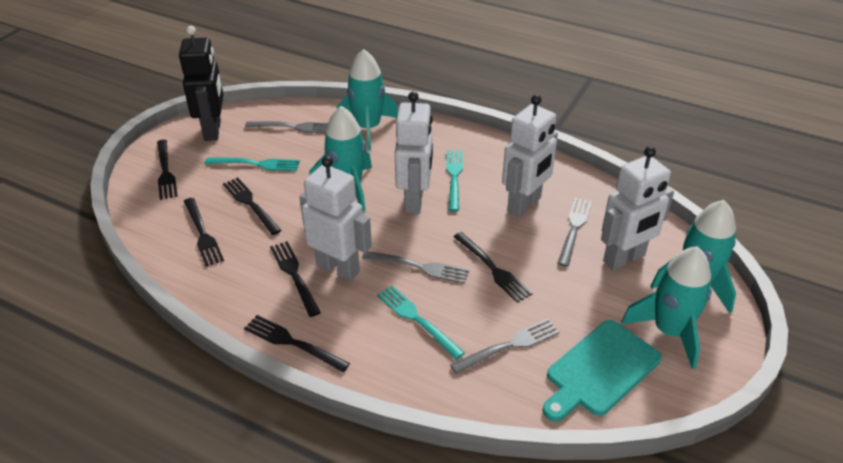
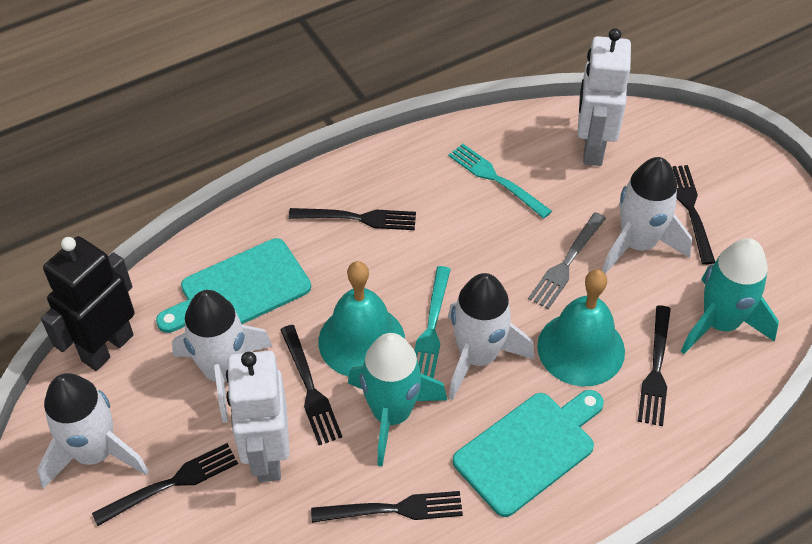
grey fork: 4 -> 1
turquoise bell: 0 -> 2
turquoise cutting board: 1 -> 2
turquoise fork: 3 -> 2
turquoise rocket: 4 -> 2
white robot: 4 -> 2
white rocket: 0 -> 4

